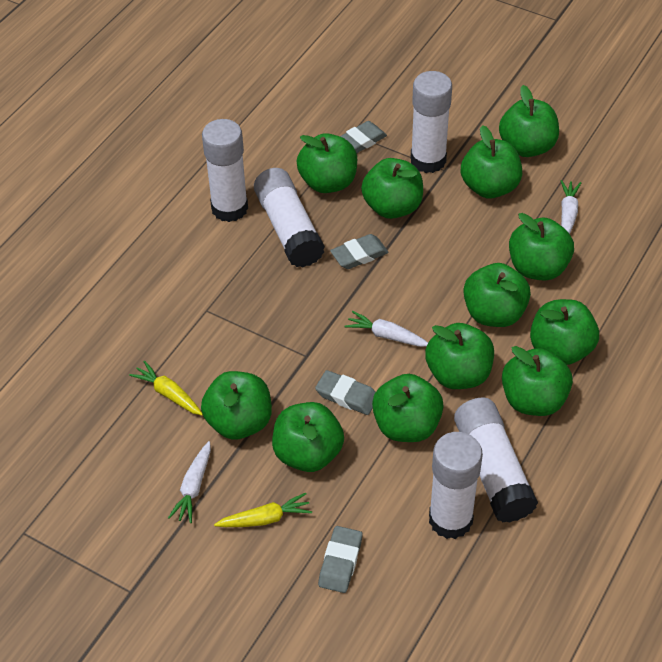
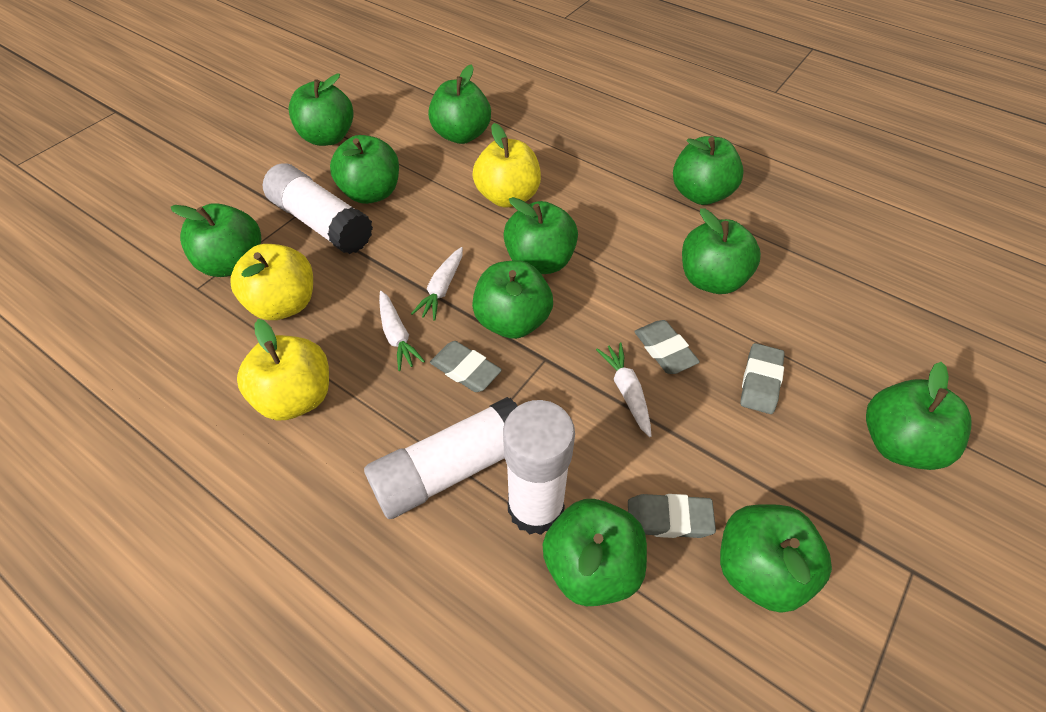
green apple: 12 -> 11
white glue stick: 5 -> 3
yellow apple: 0 -> 3
yellow carrot: 2 -> 0

